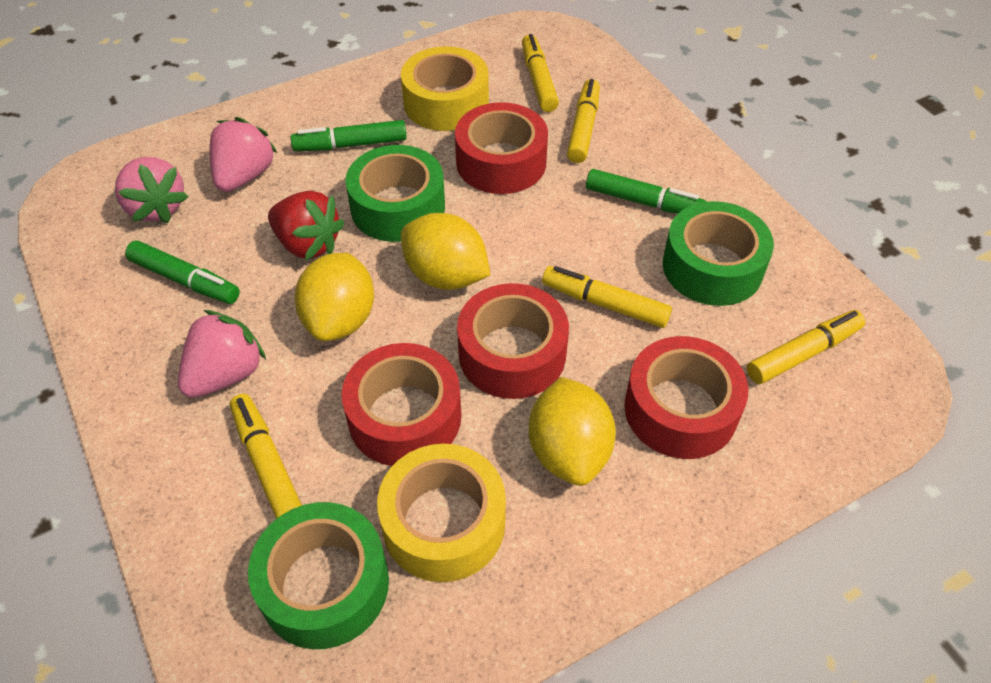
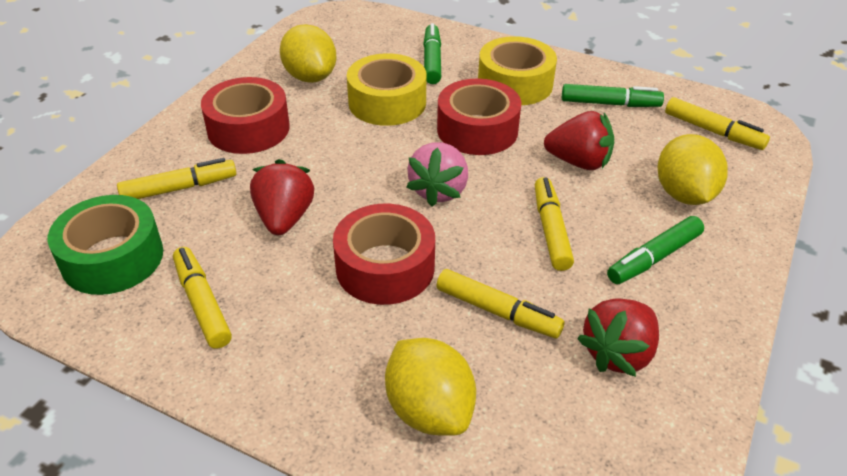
green tape: 3 -> 1
pink strawberry: 3 -> 1
red strawberry: 1 -> 3
red tape: 4 -> 3

